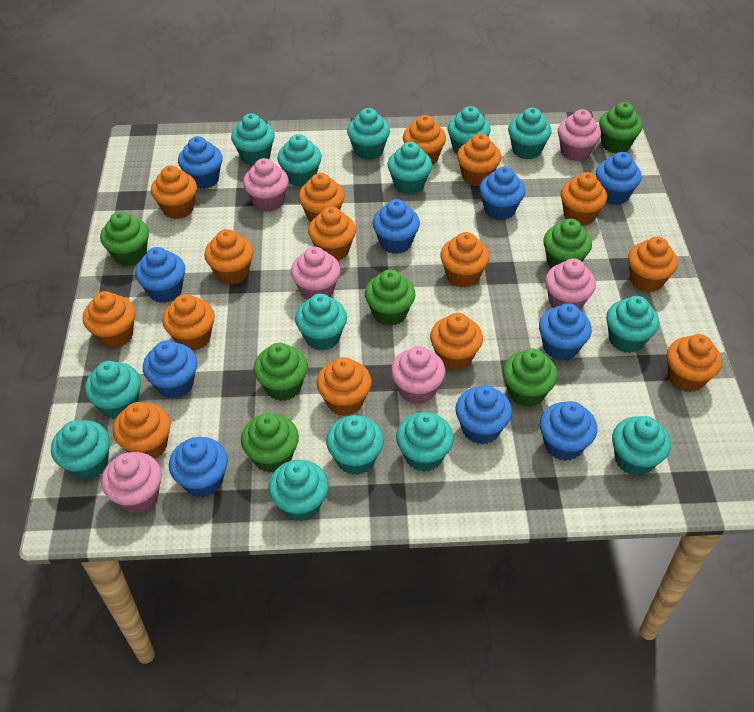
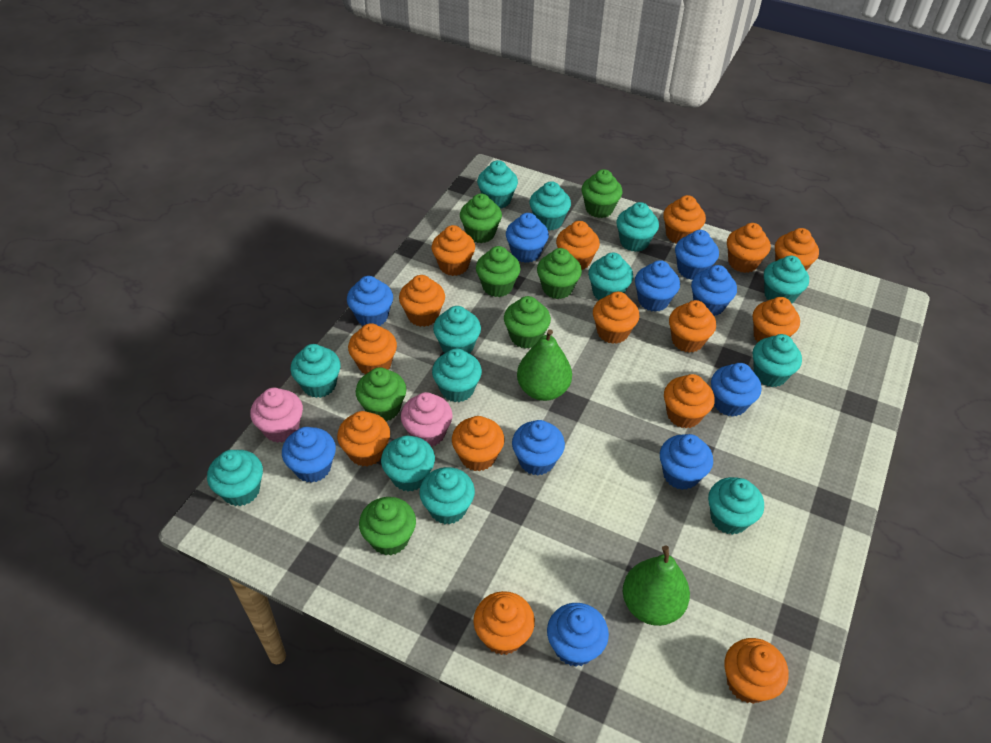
green pear: 0 -> 2
pink cupcake: 6 -> 2
turquoise cupcake: 14 -> 13

